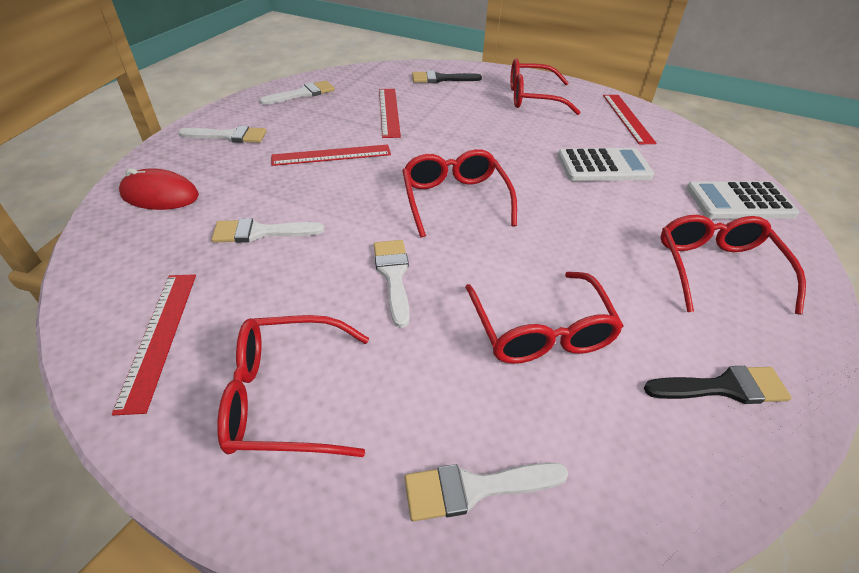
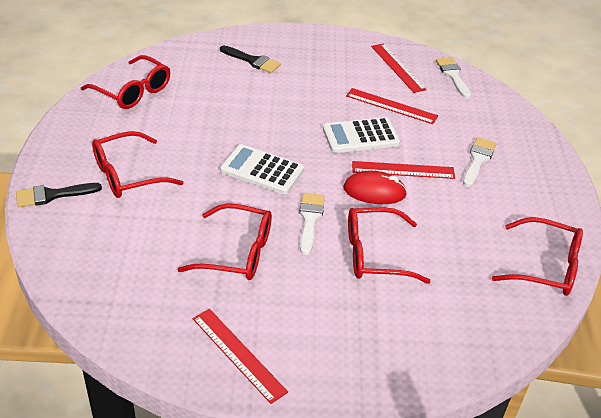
white brush: 5 -> 3

